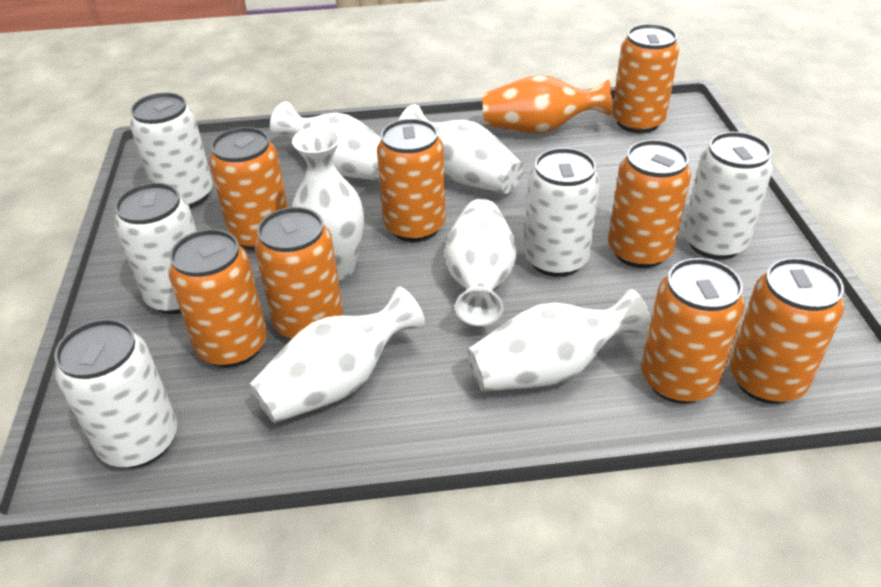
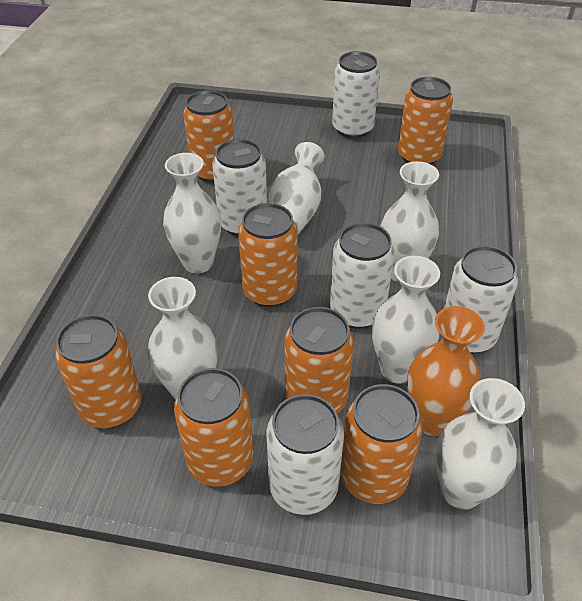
orange can: 8 -> 7

